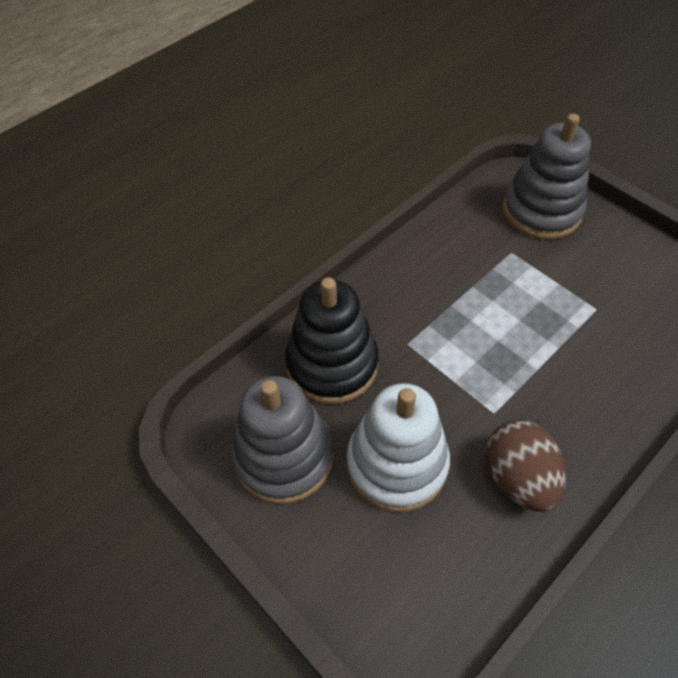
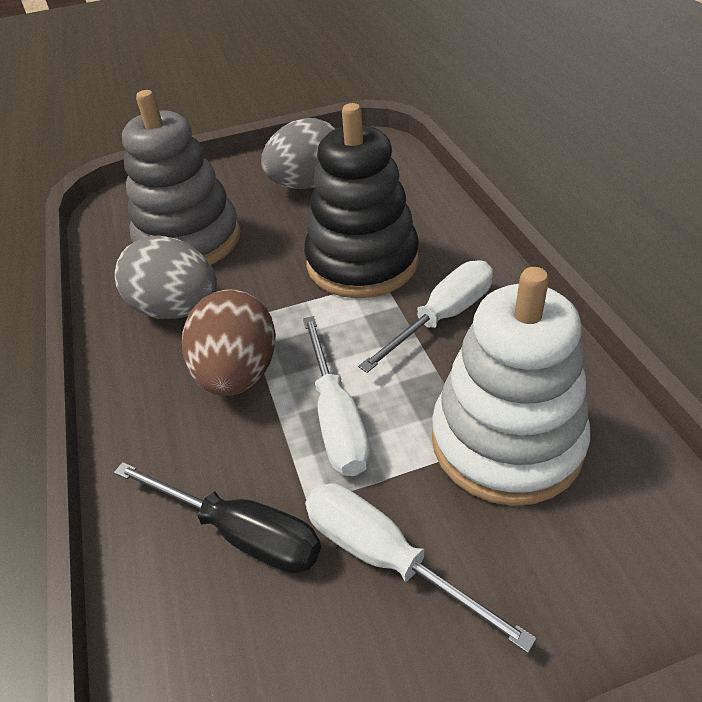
black screwdriver: 0 -> 1
grey egg: 0 -> 2
grey stacking toy: 2 -> 1
white screwdriver: 0 -> 3

